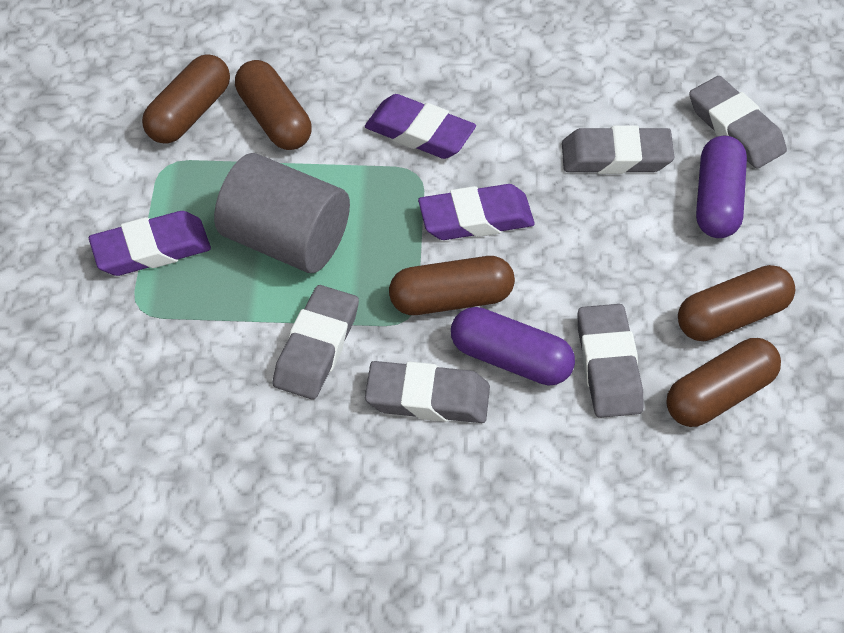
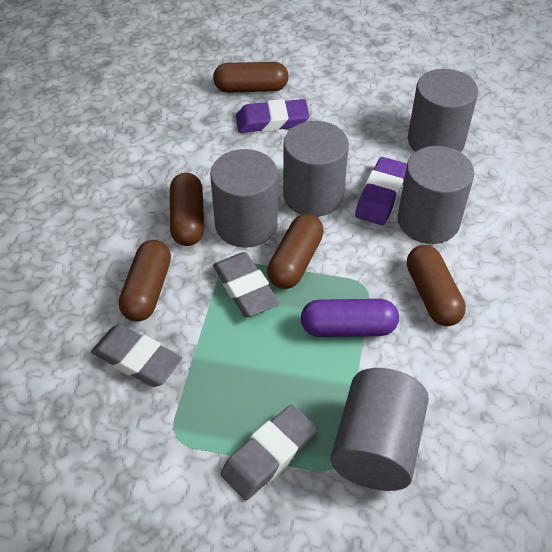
grey cylinder: 1 -> 5
grey eraser: 5 -> 3
purple capsule: 2 -> 1
purple eraser: 3 -> 2

